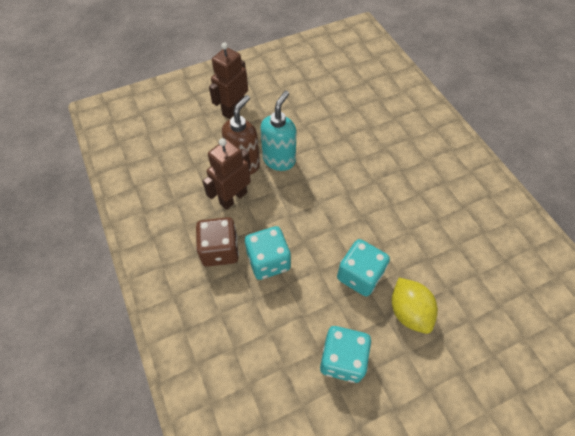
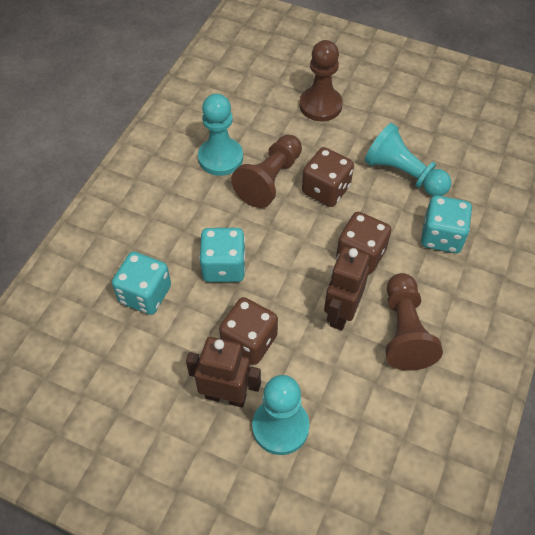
brown dice: 1 -> 3
brown pawn: 0 -> 3
brown soap dispenser: 1 -> 0
turquoise pawn: 0 -> 3
turquoise soap dispenser: 1 -> 0
yellow lemon: 1 -> 0

